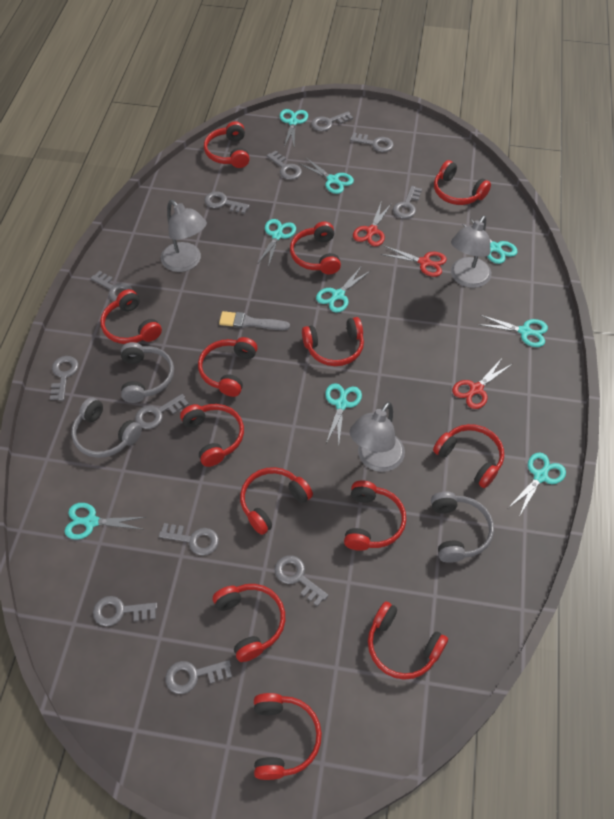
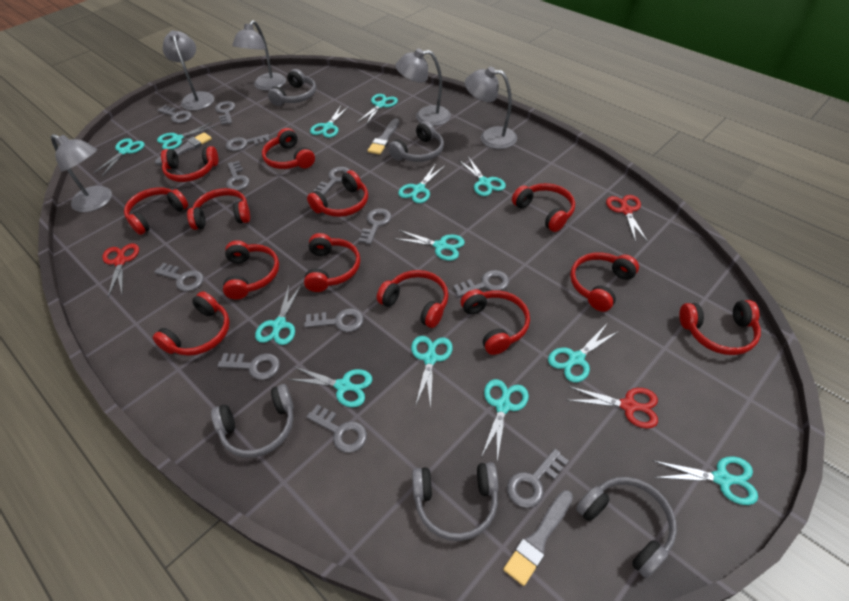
grey brush: 1 -> 3
grey headphones: 3 -> 5
grey lamp: 3 -> 5
turquoise scissors: 9 -> 13

